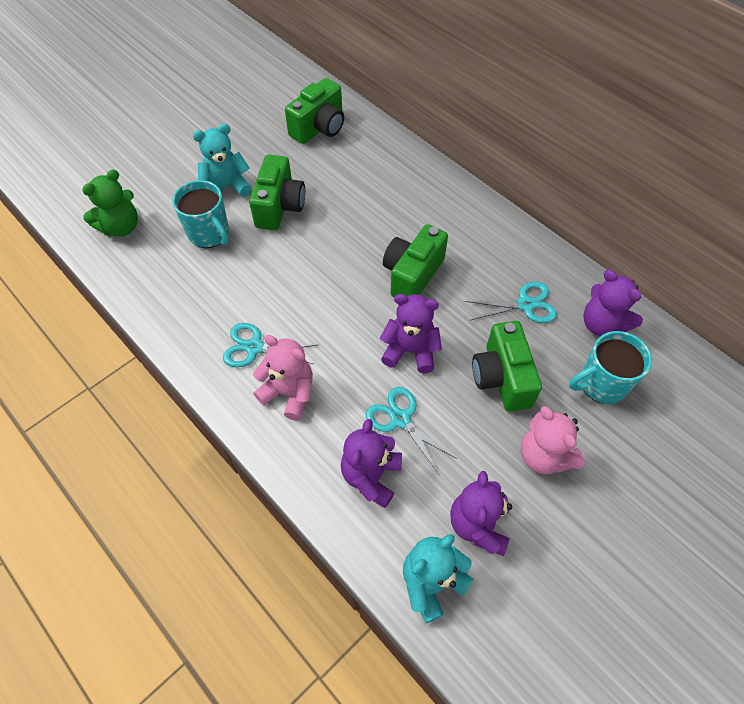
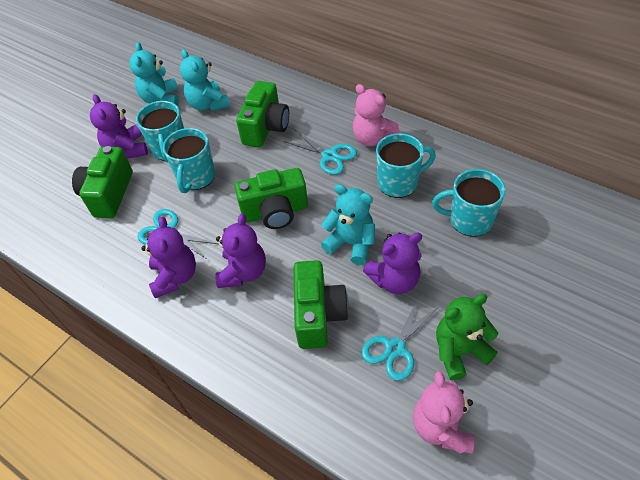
turquoise mug: 2 -> 4
turquoise teddy bear: 2 -> 3

